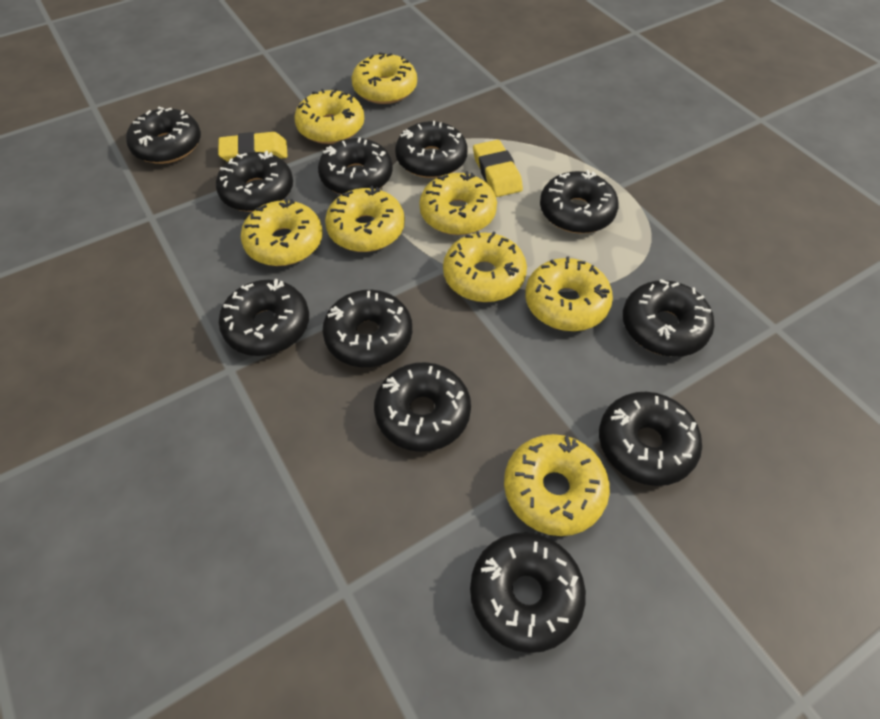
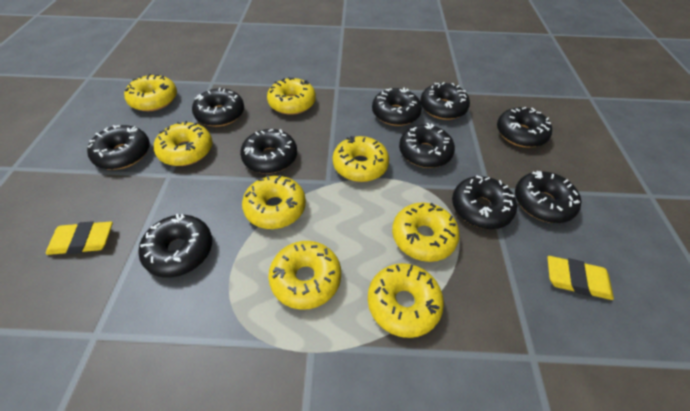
black donut: 11 -> 10

